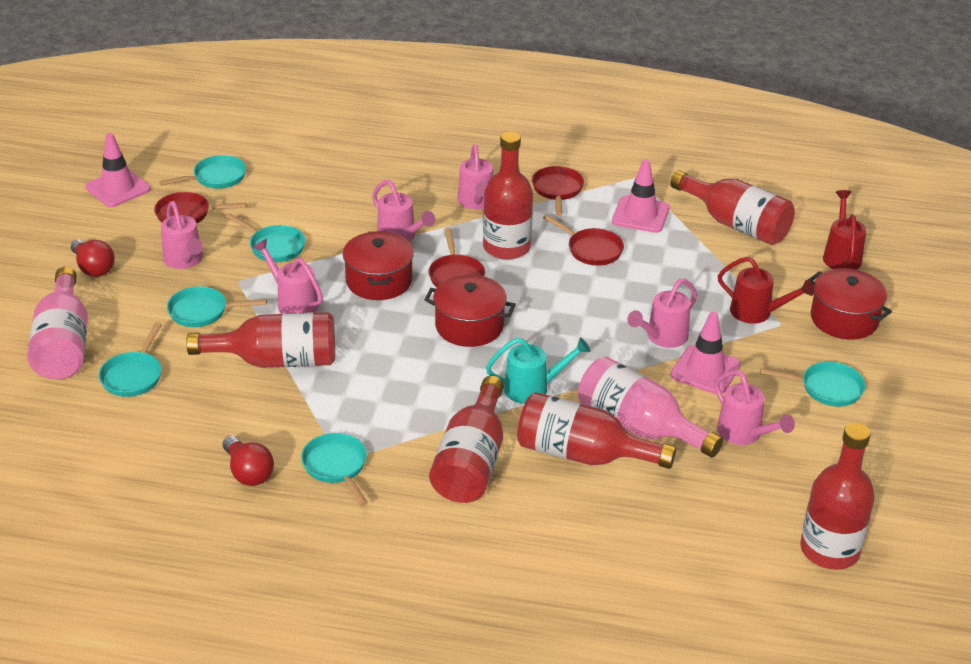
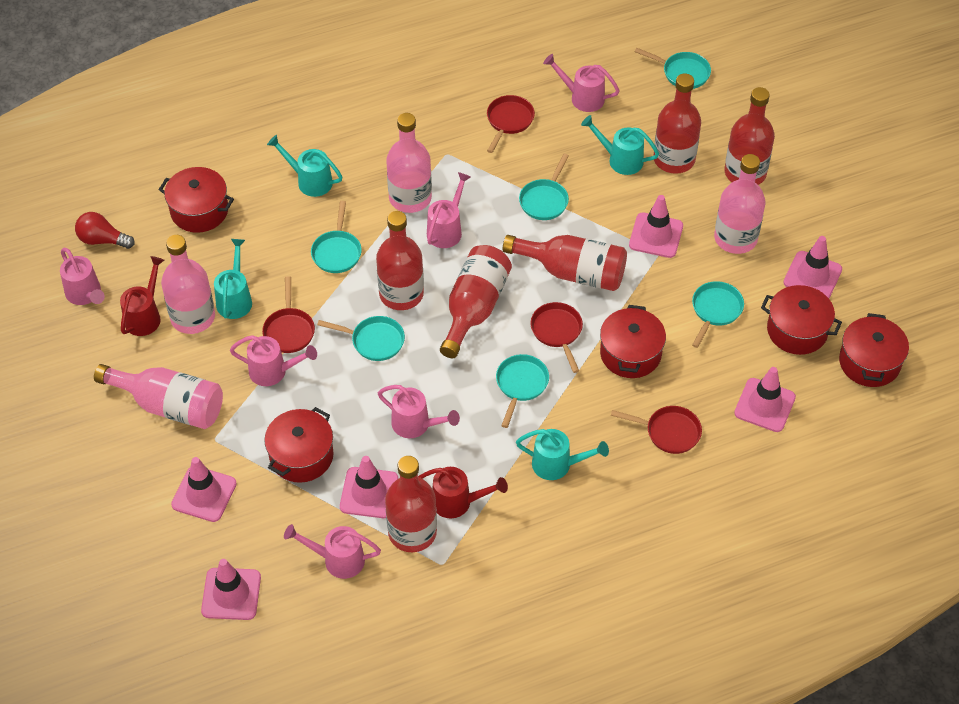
pink bottle: 2 -> 4
pink traffic cone: 3 -> 6
red light bulb: 2 -> 1
red pot: 3 -> 5
turquoise watering can: 1 -> 4

